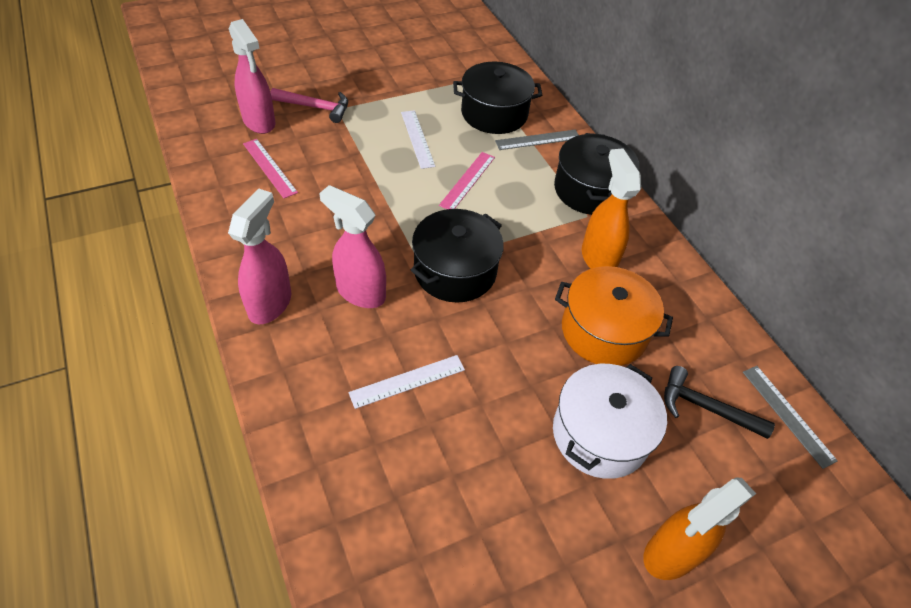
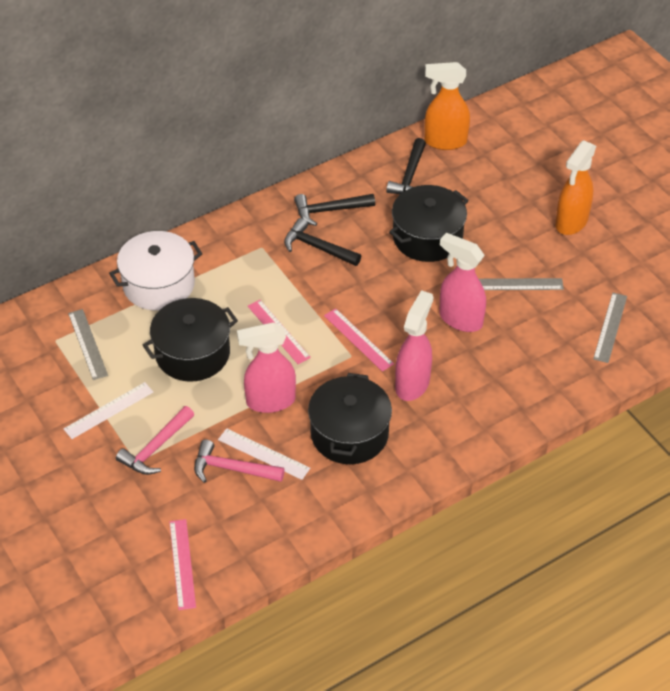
black hammer: 1 -> 3
grey ruler: 2 -> 3
orange pot: 1 -> 0
pink hammer: 1 -> 2
pink ruler: 2 -> 3

